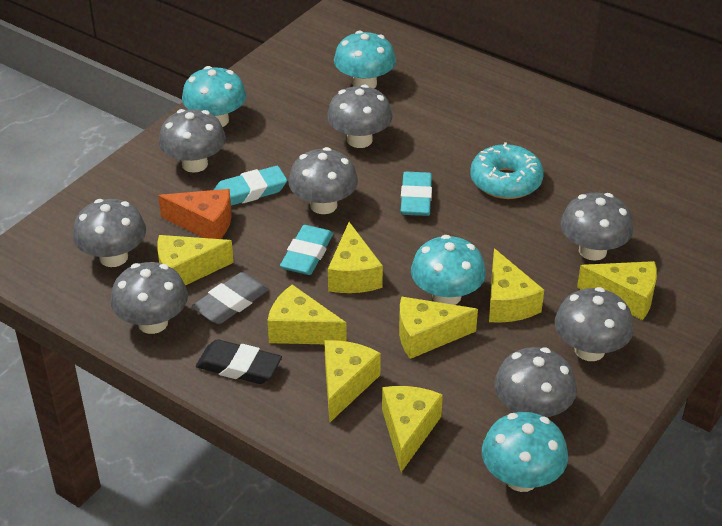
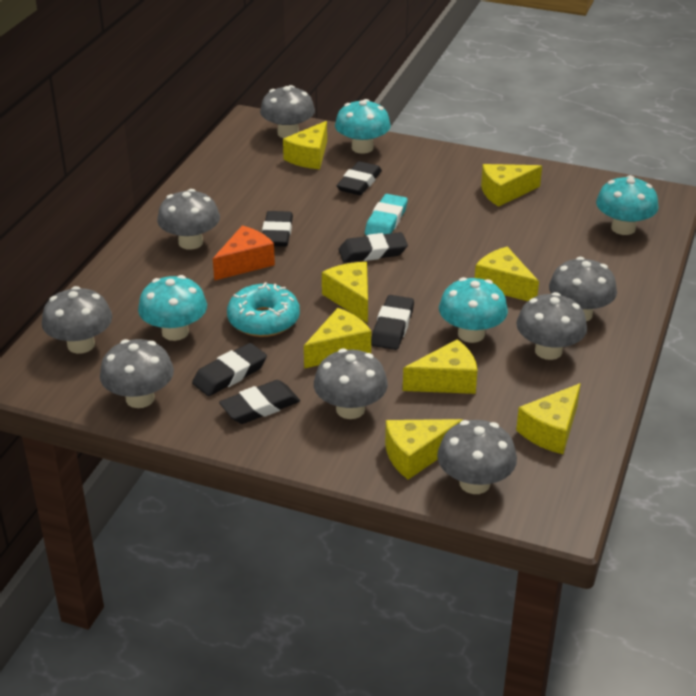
black eraser: 1 -> 6
grey eraser: 1 -> 0
turquoise eraser: 3 -> 1

